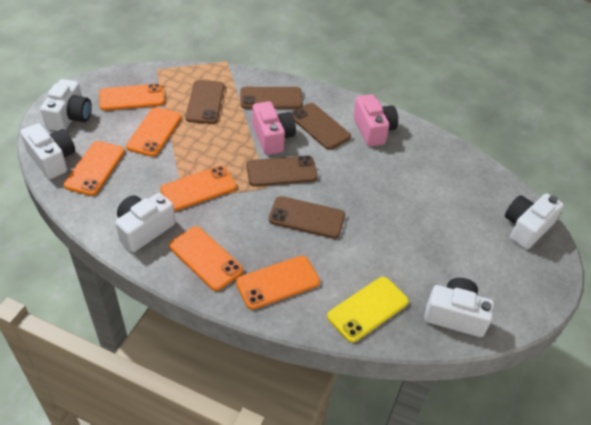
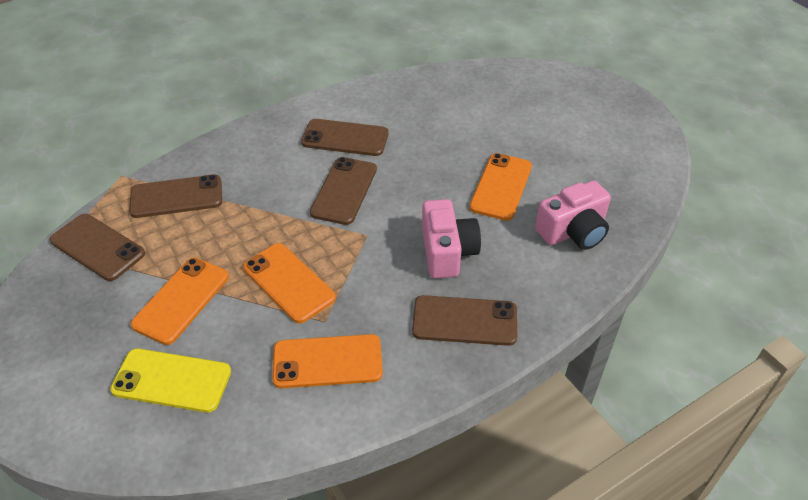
orange phone: 6 -> 4
white camera: 5 -> 0

